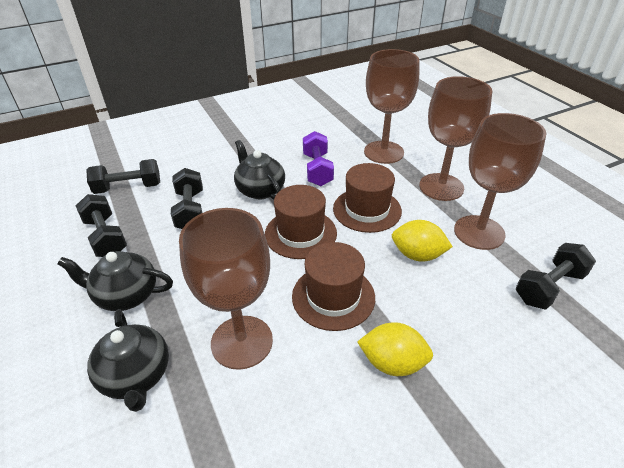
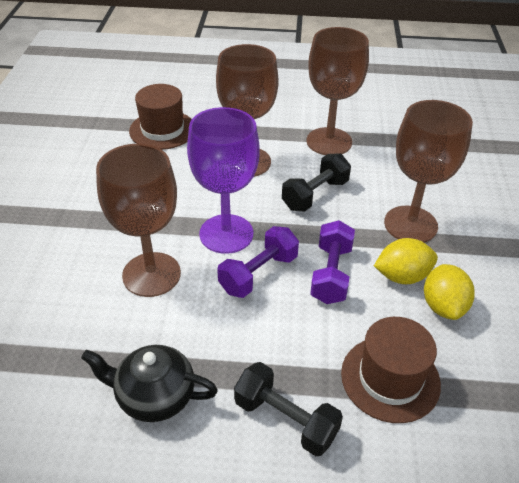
black dumbbell: 4 -> 2
black teapot: 3 -> 1
brown hat: 3 -> 2
purple dumbbell: 1 -> 2
purple goblet: 0 -> 1

